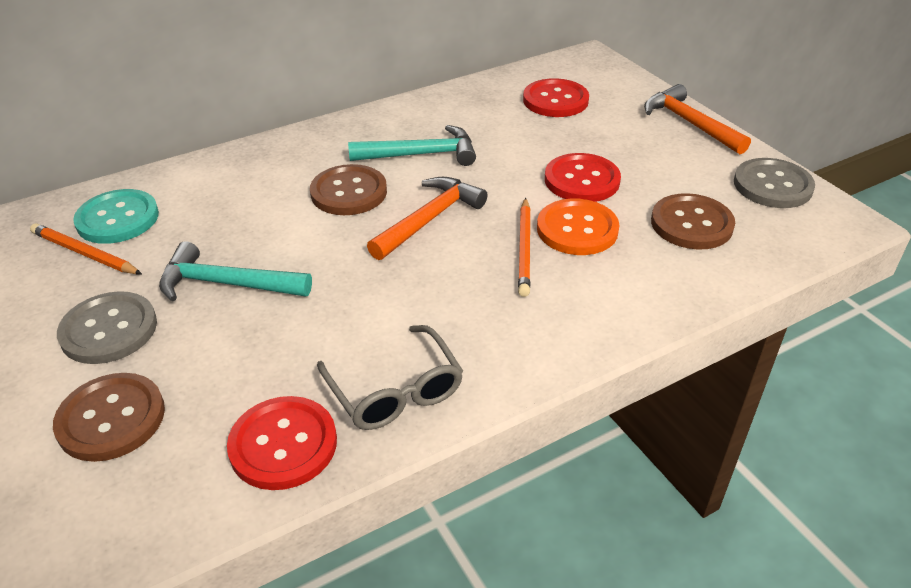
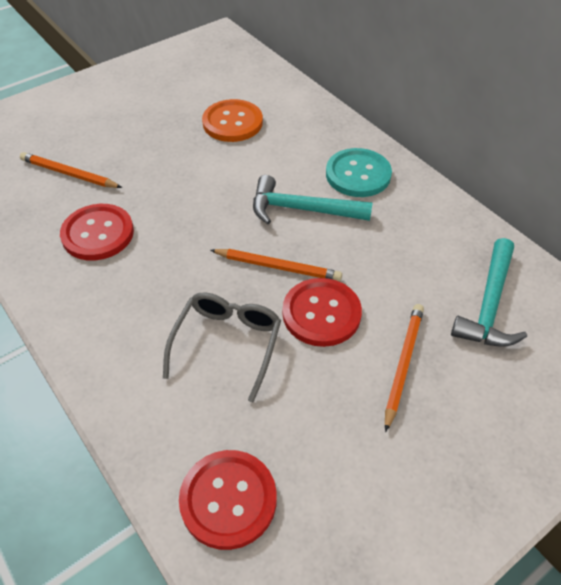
brown button: 3 -> 0
grey button: 2 -> 0
orange hammer: 2 -> 0
orange pencil: 2 -> 3

